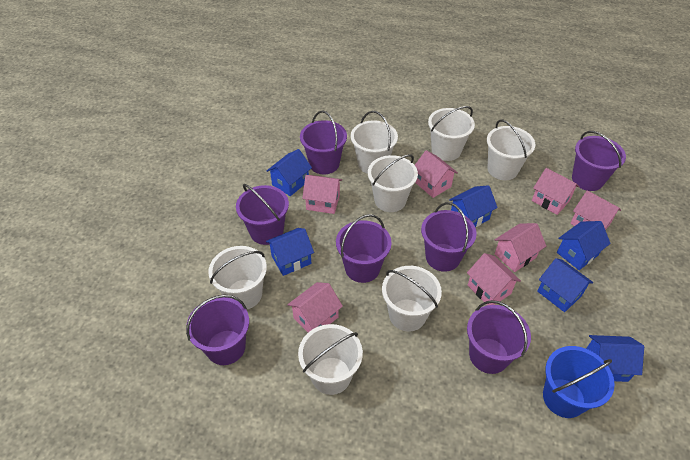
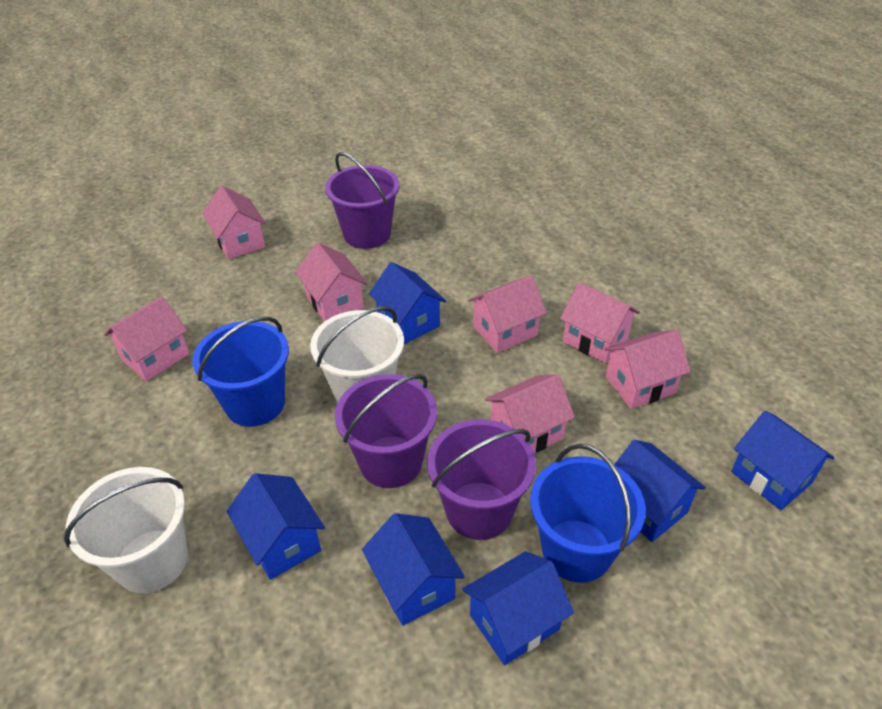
blue bucket: 1 -> 2
purple bucket: 7 -> 3
white bucket: 7 -> 2

